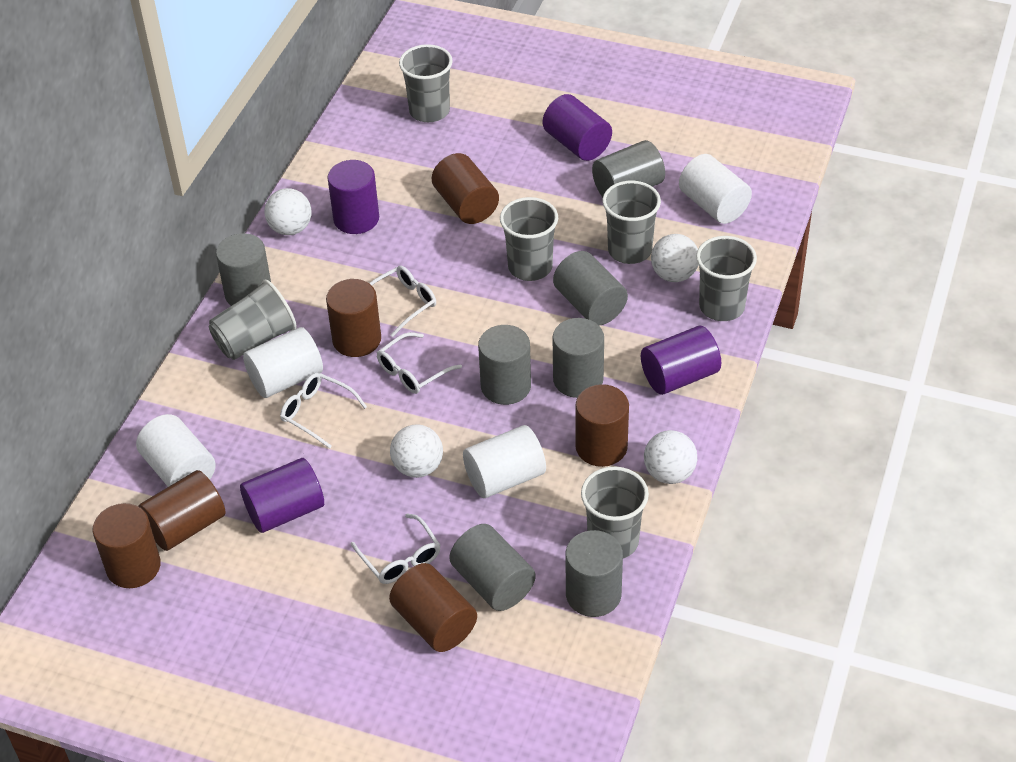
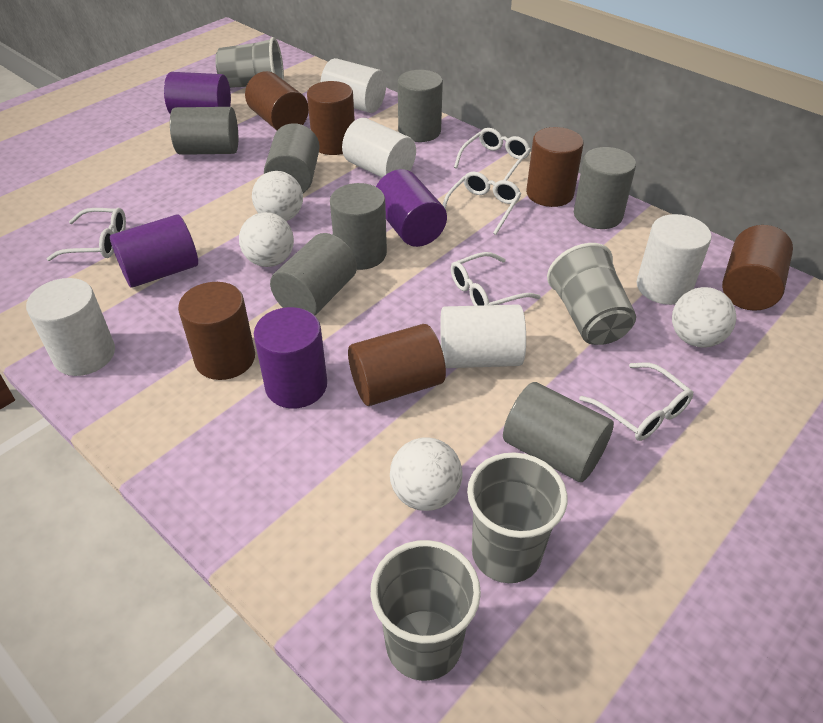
grey cup: 6 -> 4
white cylinder: 4 -> 5
white glasses: 4 -> 5

